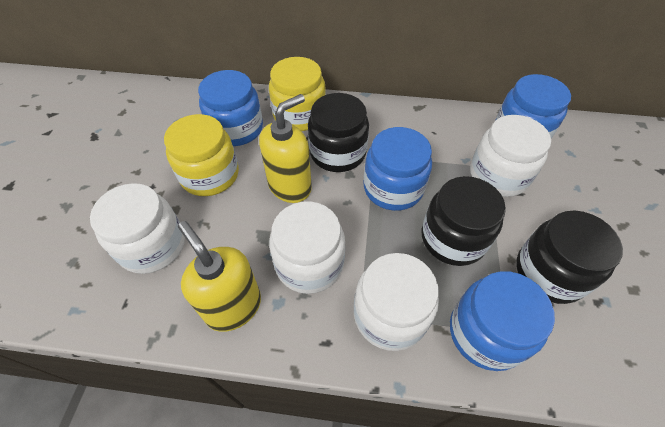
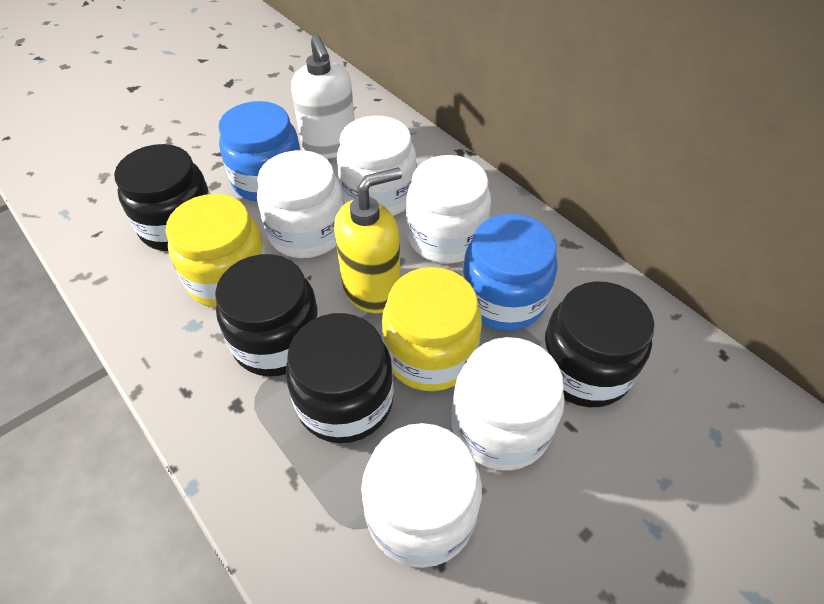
black jar: 3 -> 4
blue jar: 4 -> 2
white jar: 4 -> 5
white soap dispenser: 0 -> 1
yellow soap dispenser: 2 -> 1

